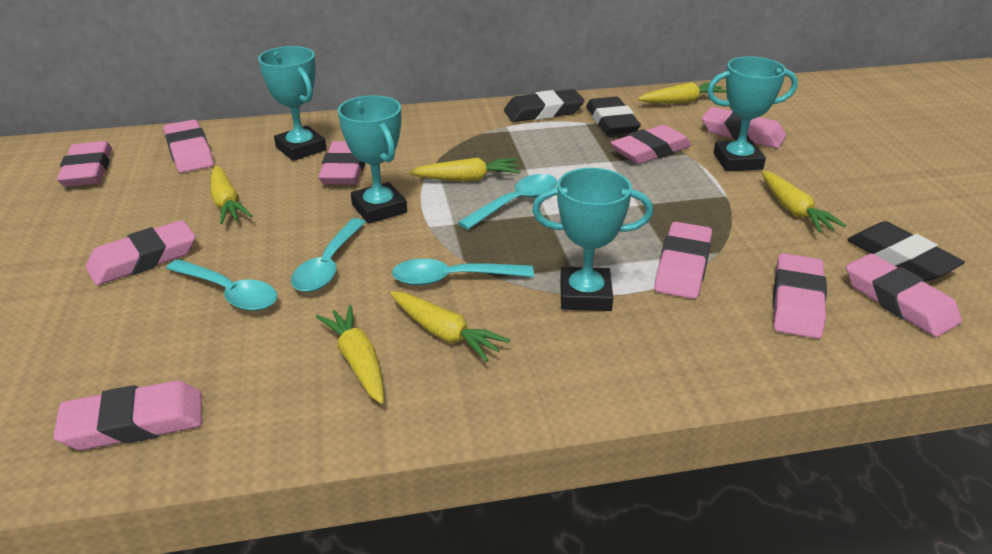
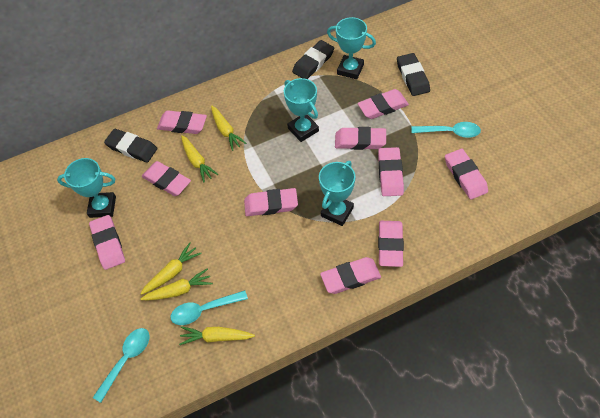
turquoise spoon: 4 -> 3
yellow carrot: 6 -> 5

